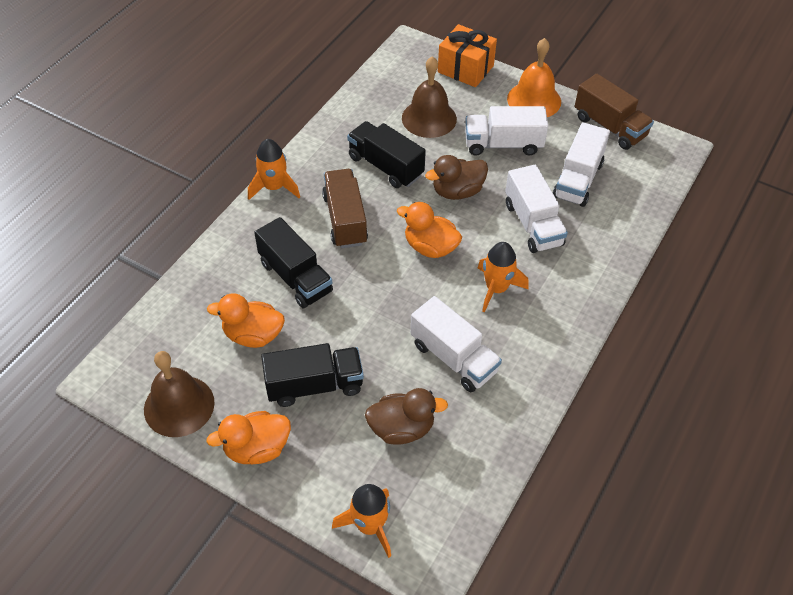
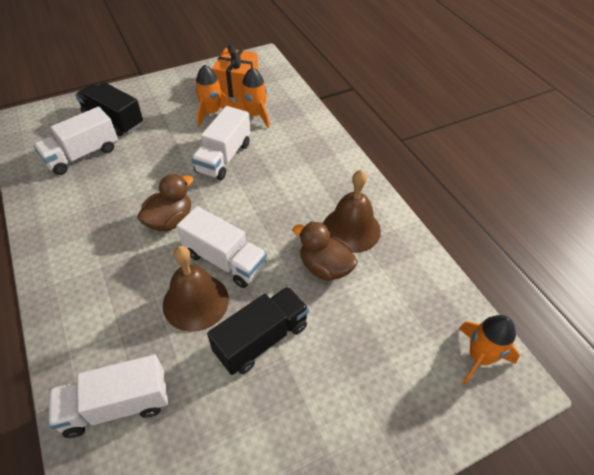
black truck: 3 -> 2
brown truck: 2 -> 0
orange bell: 1 -> 0
orange duck: 3 -> 0

